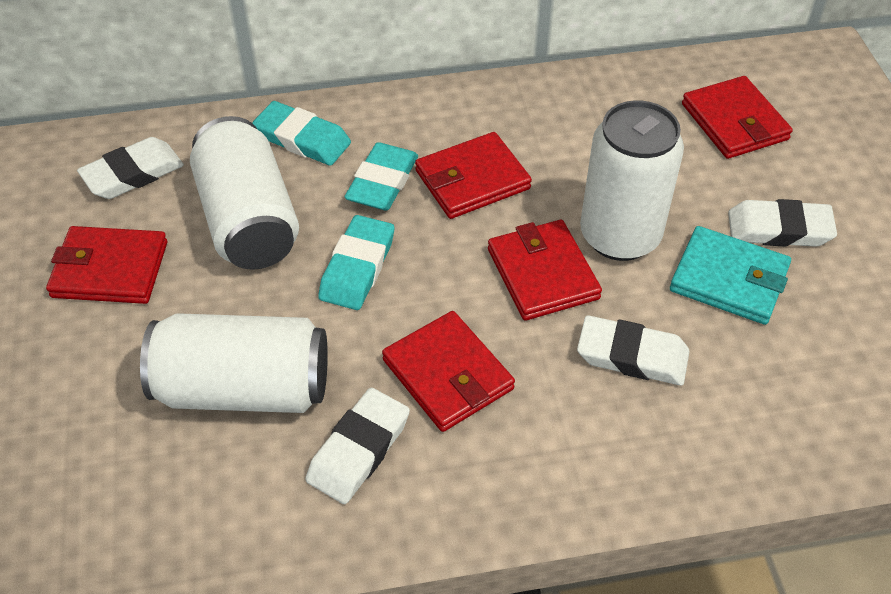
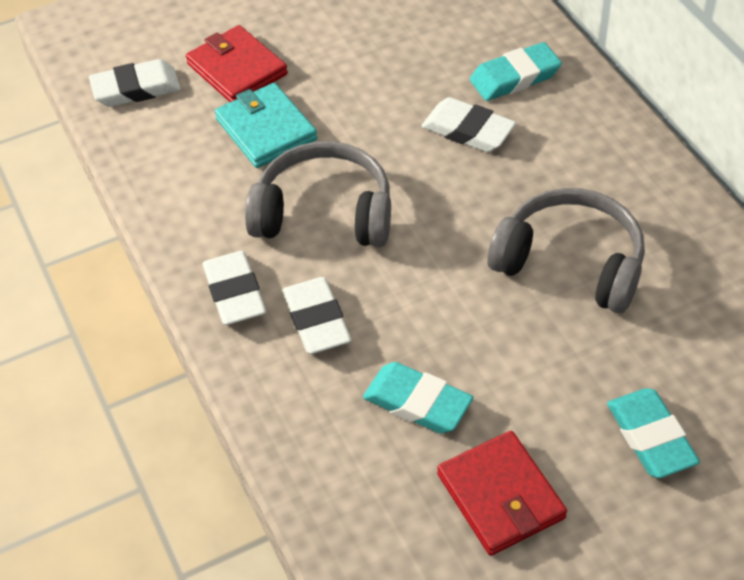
grey headphones: 0 -> 2
red wallet: 5 -> 2
white can: 3 -> 0

